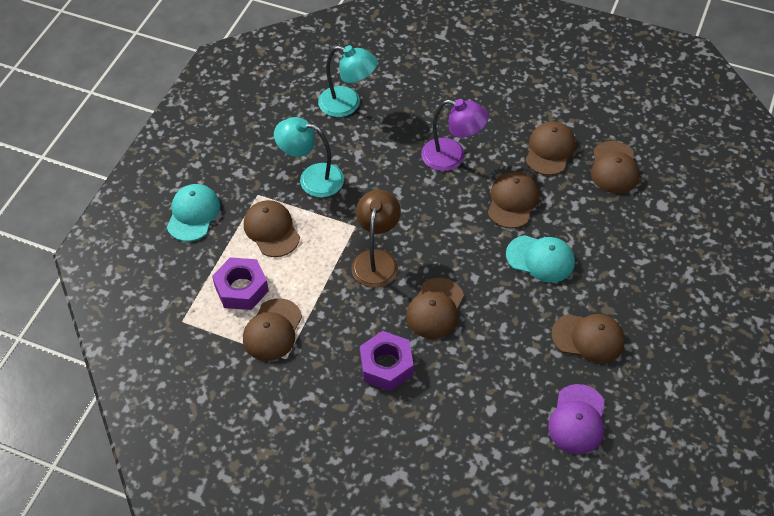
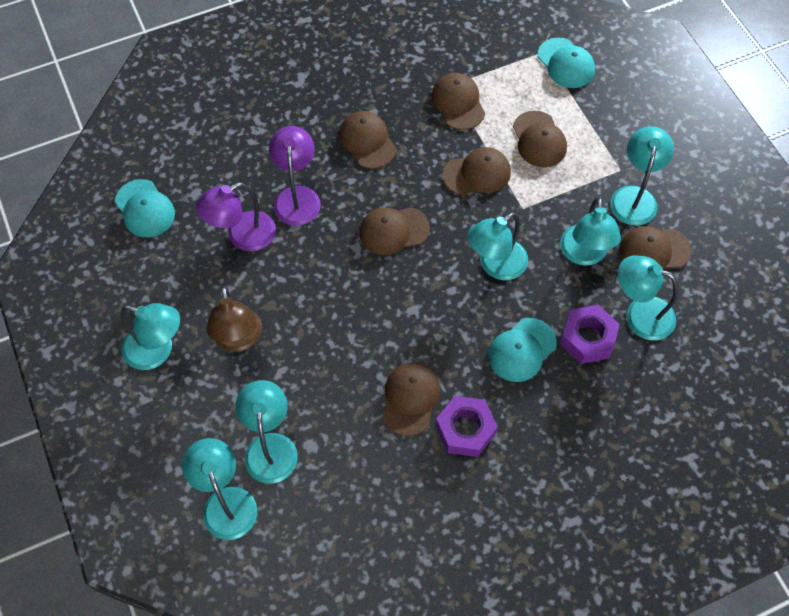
purple cap: 1 -> 0
purple lamp: 1 -> 2
turquoise cap: 2 -> 3
turquoise lamp: 2 -> 7

